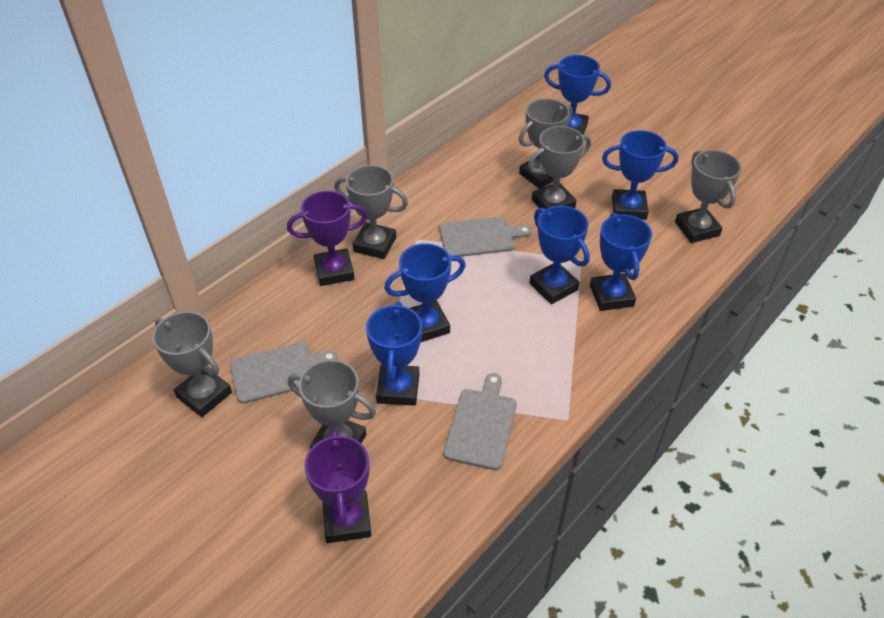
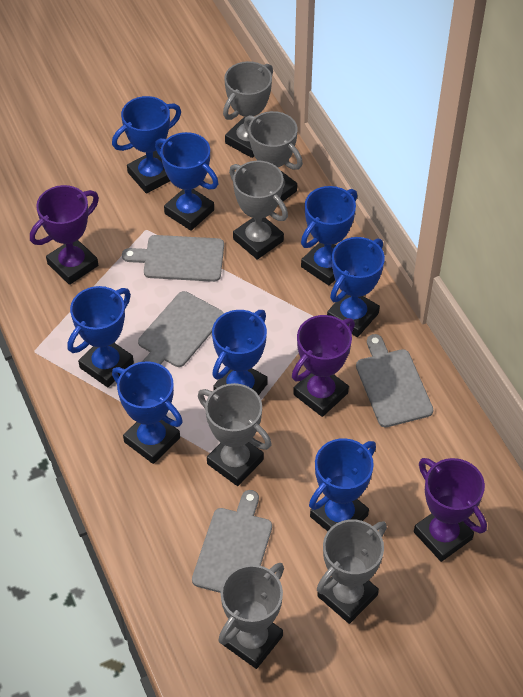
blue trophy: 6 -> 8
grey cutting board: 3 -> 4
purple trophy: 2 -> 3

